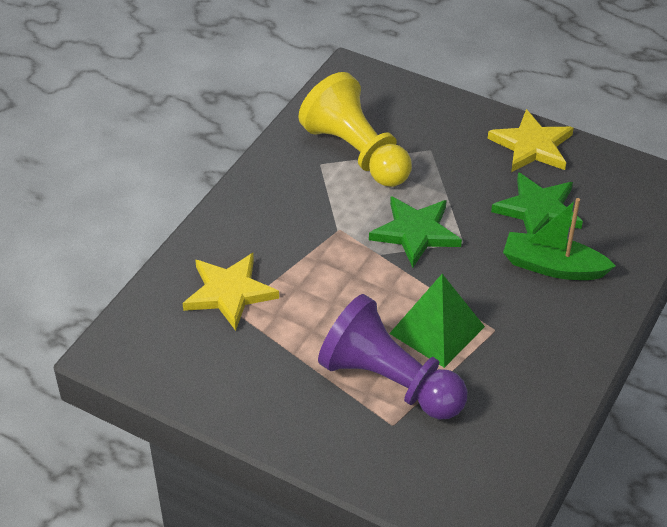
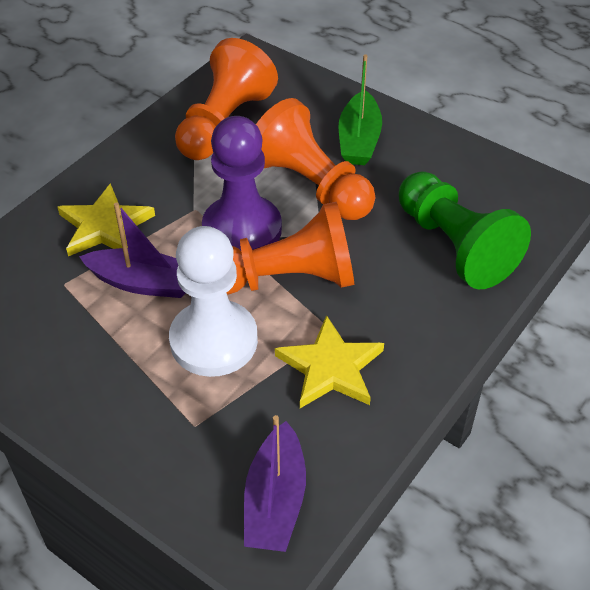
green pawn: 0 -> 1
green pyramid: 1 -> 0
green star: 2 -> 0
orange pawn: 0 -> 3
purple boat: 0 -> 2
white pawn: 0 -> 1
yellow pawn: 1 -> 0

